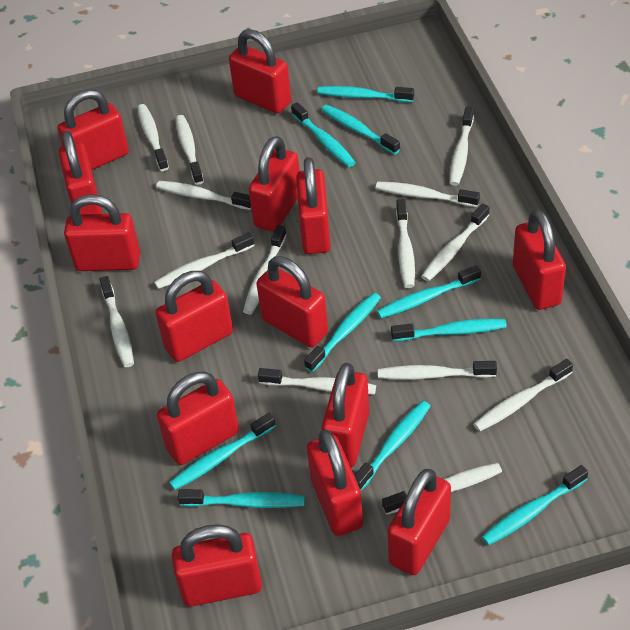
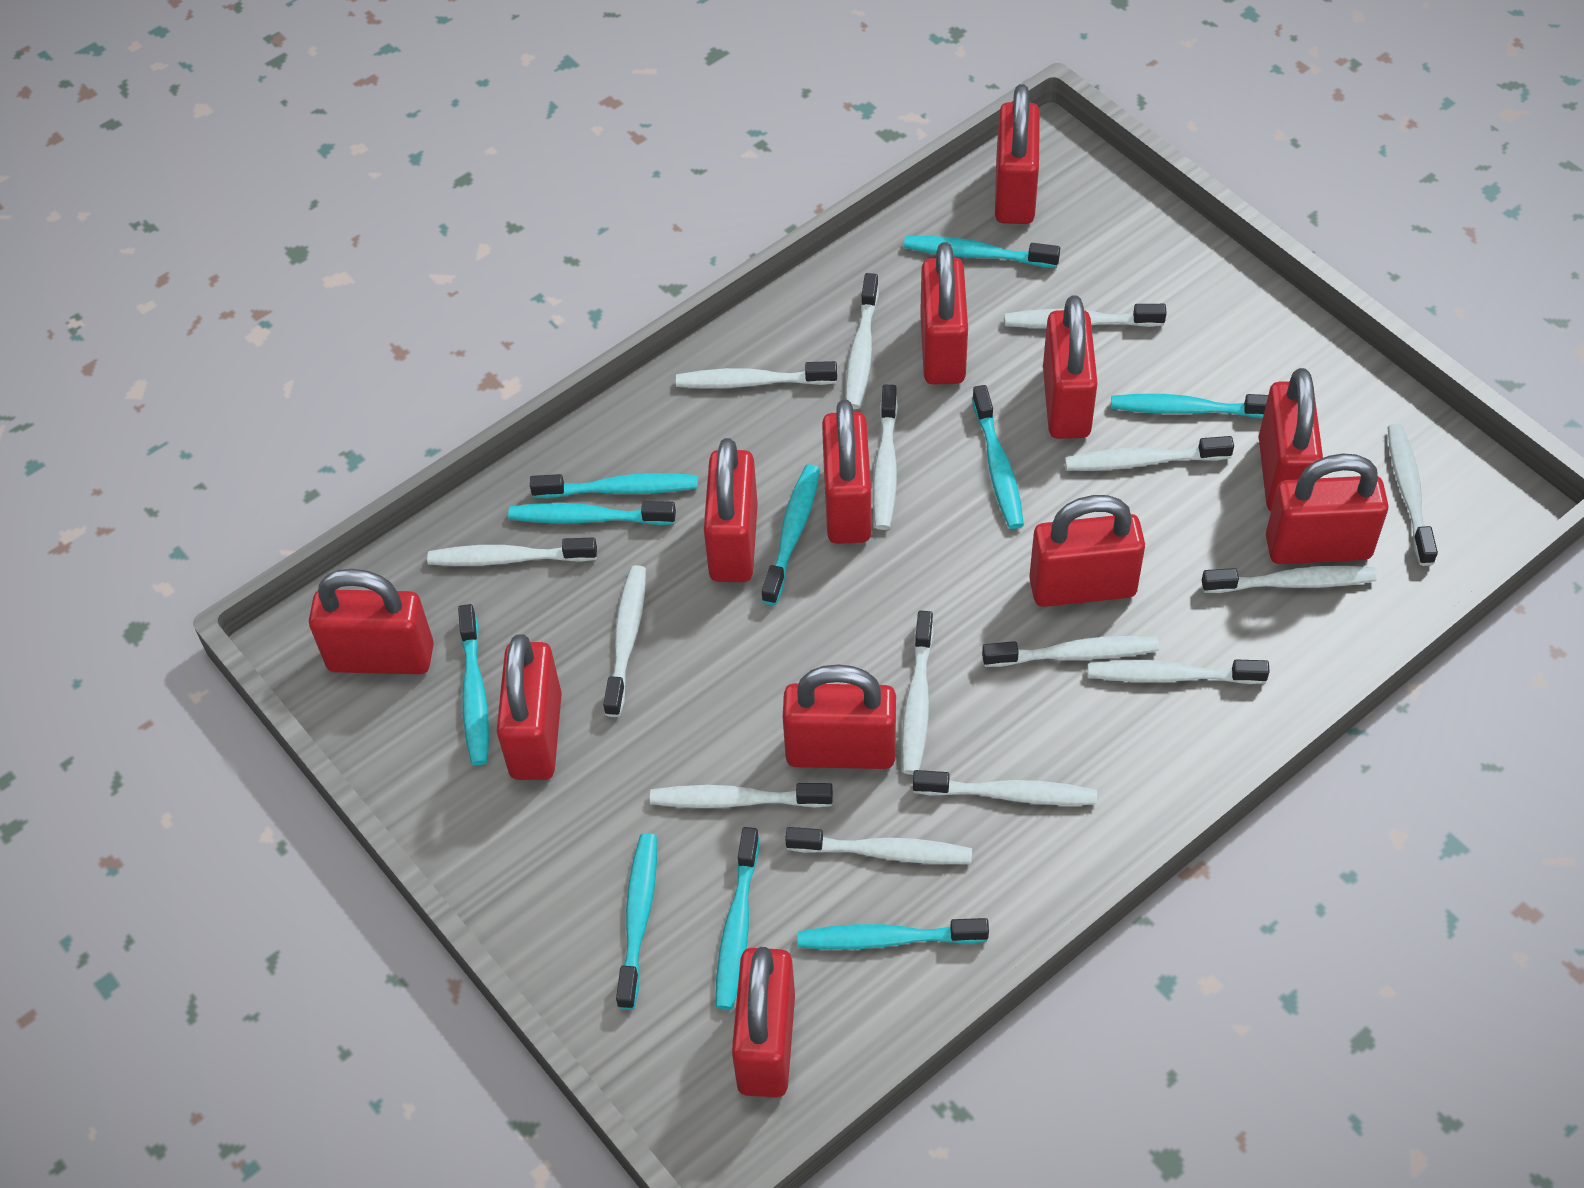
red padlock: 14 -> 12
white toothbrush: 14 -> 15

